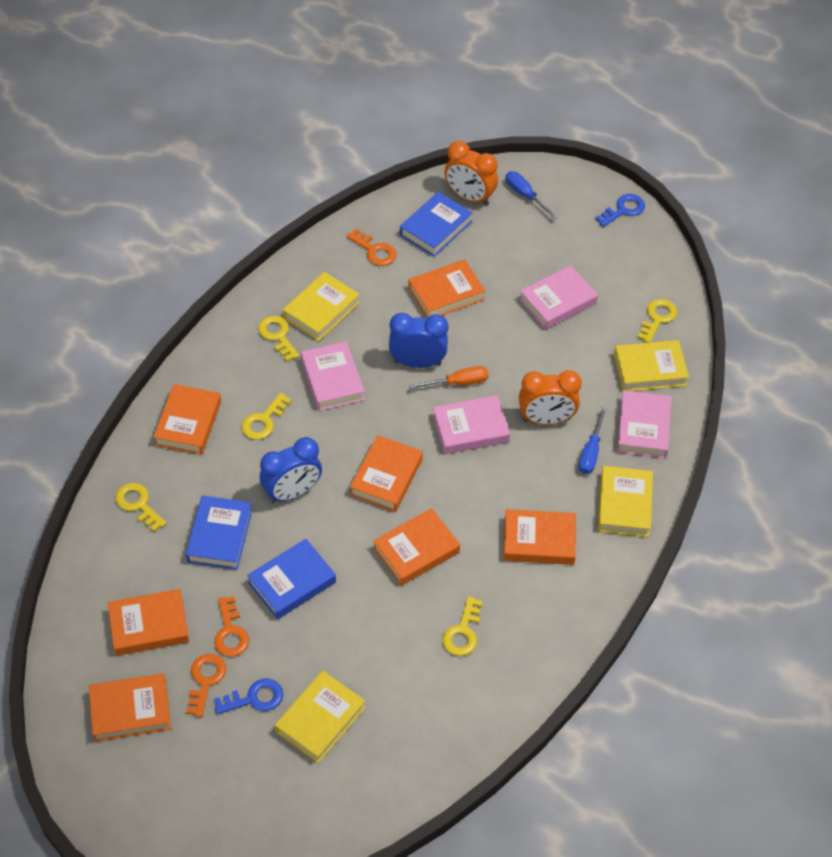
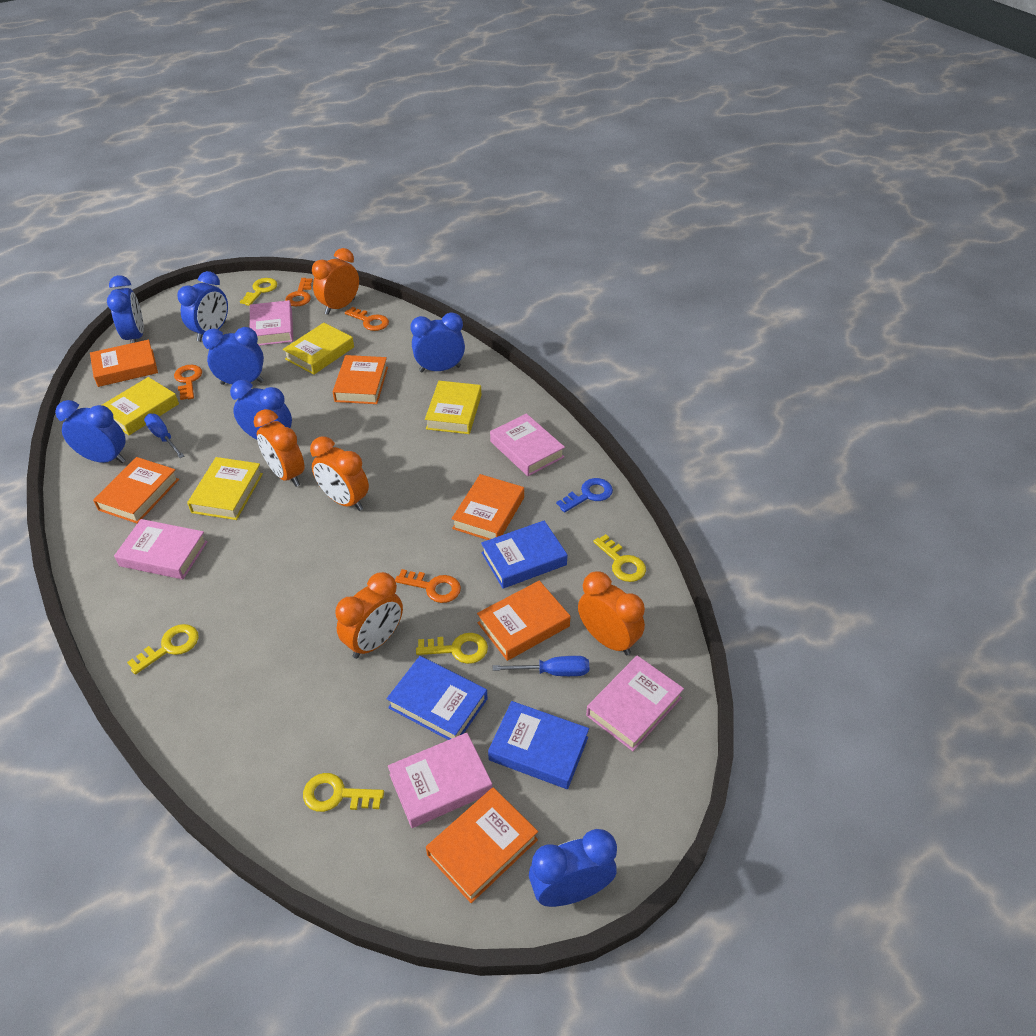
blue clock: 2 -> 7
blue key: 2 -> 1
orange book: 7 -> 6
orange clock: 2 -> 5
orange key: 3 -> 4
orange screwdriver: 1 -> 0
pink book: 4 -> 5

